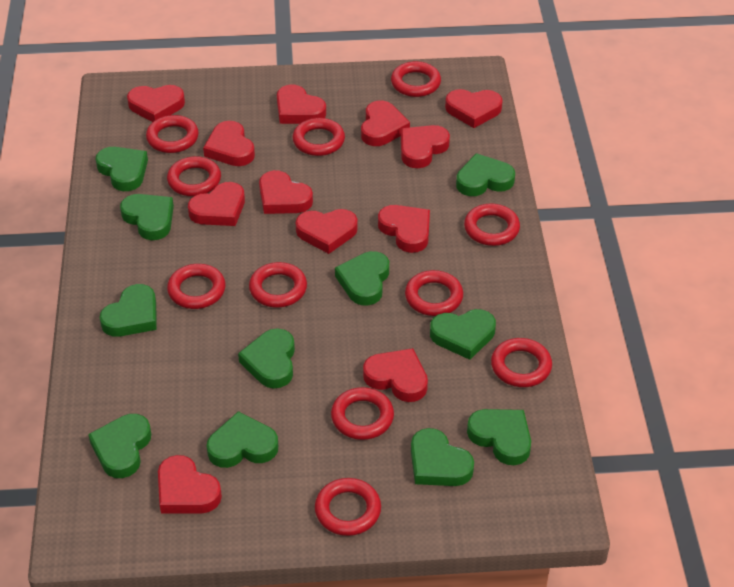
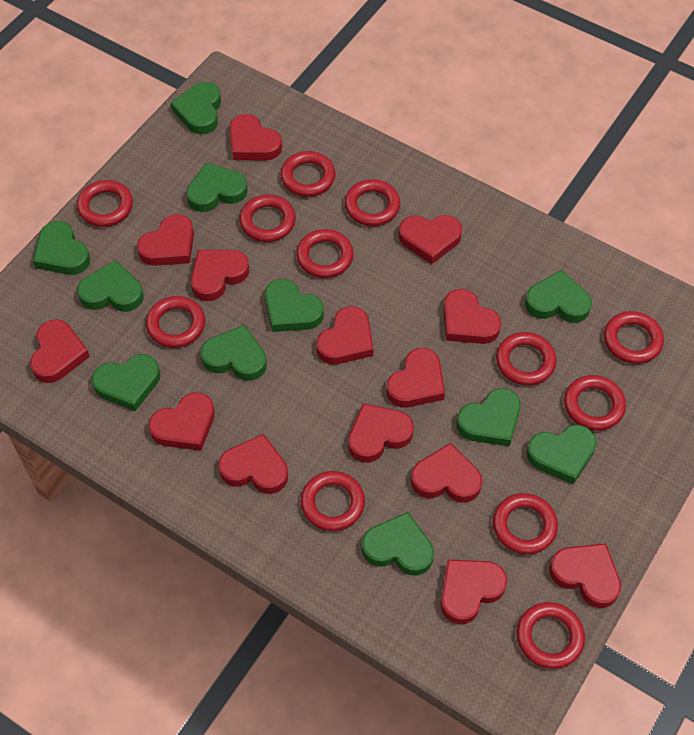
red heart: 12 -> 14
red ring: 11 -> 12

